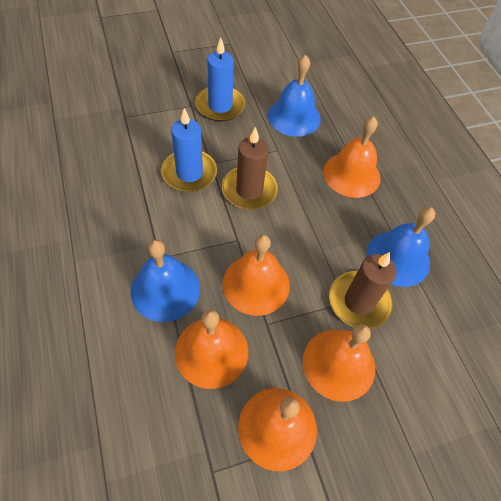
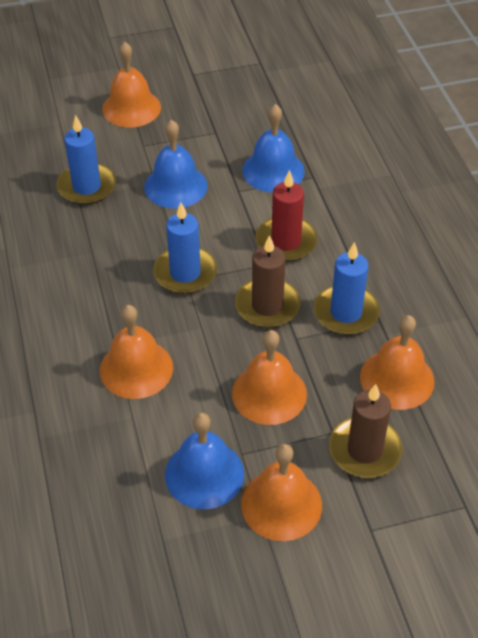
blue candle: 2 -> 3
red candle: 0 -> 1

